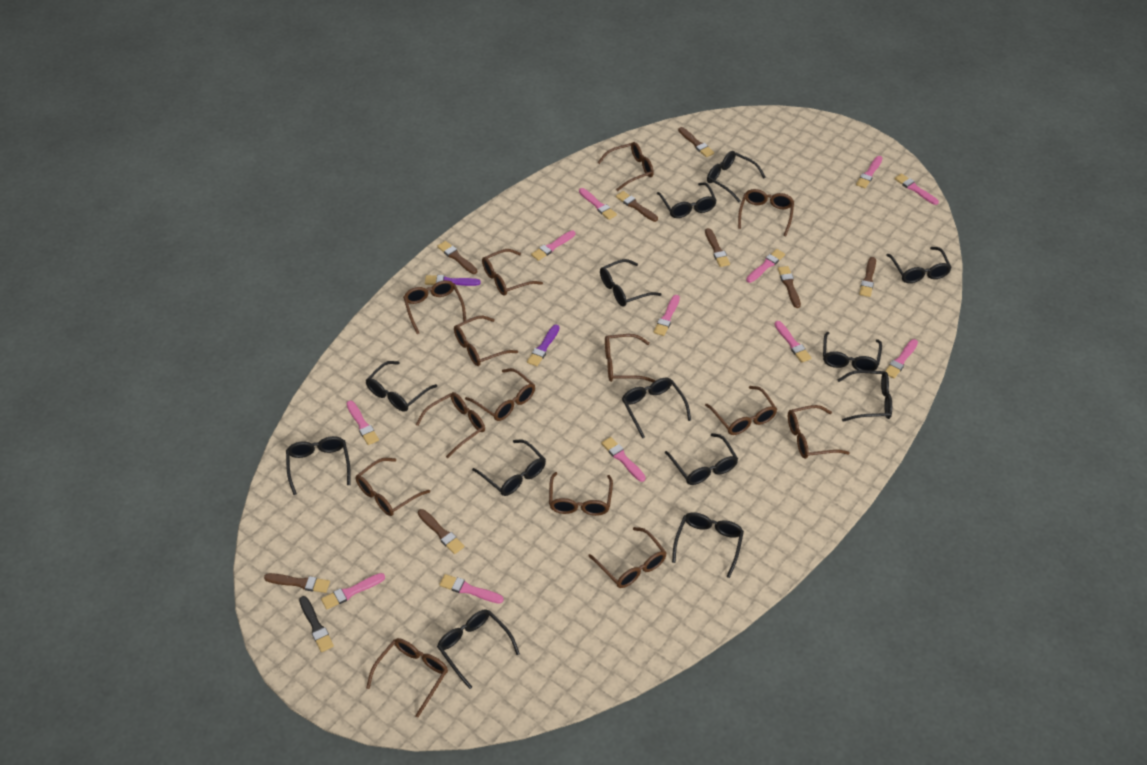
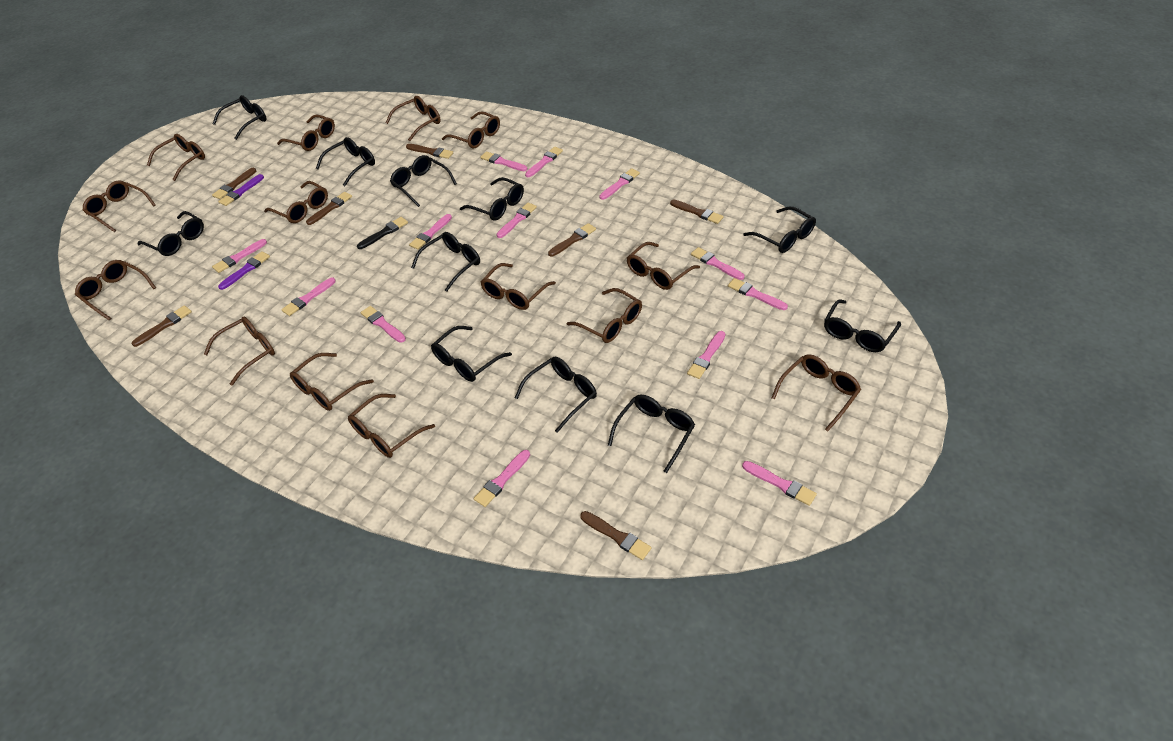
black glasses: 13 -> 11
brown brush: 8 -> 7
pink brush: 12 -> 13

